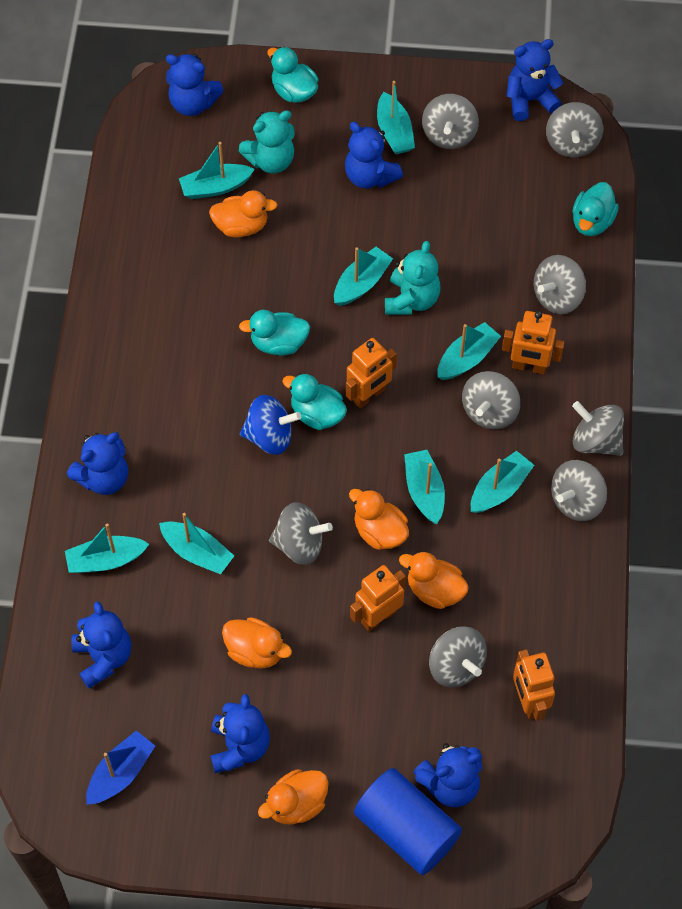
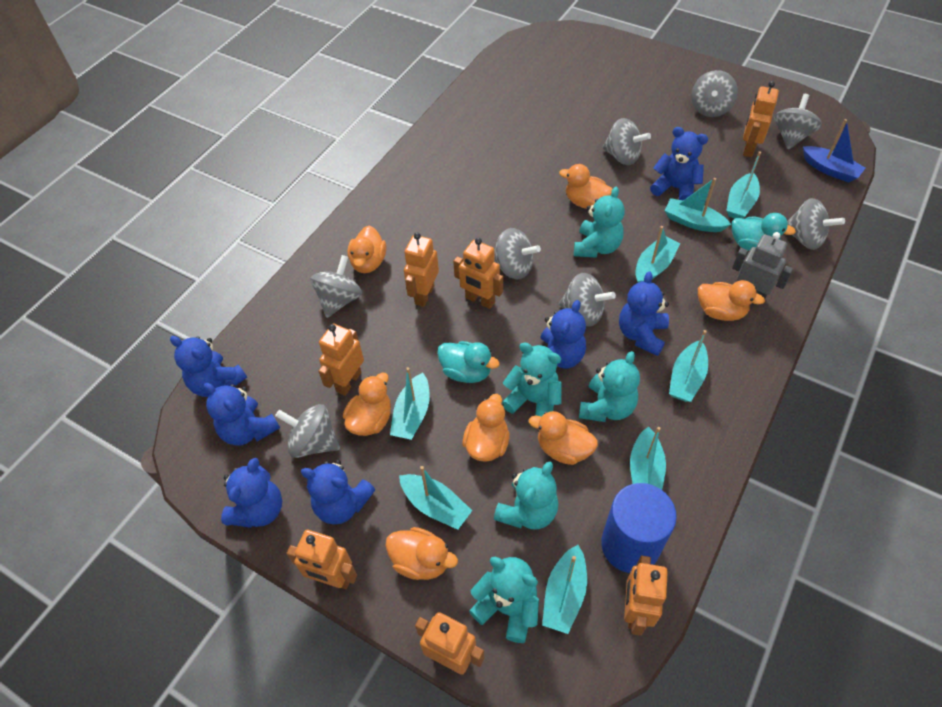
blue spinning top: 1 -> 0
grey robot: 0 -> 1
orange duck: 5 -> 7
orange robot: 4 -> 7
turquoise duck: 4 -> 2
turquoise teddy bear: 2 -> 5

